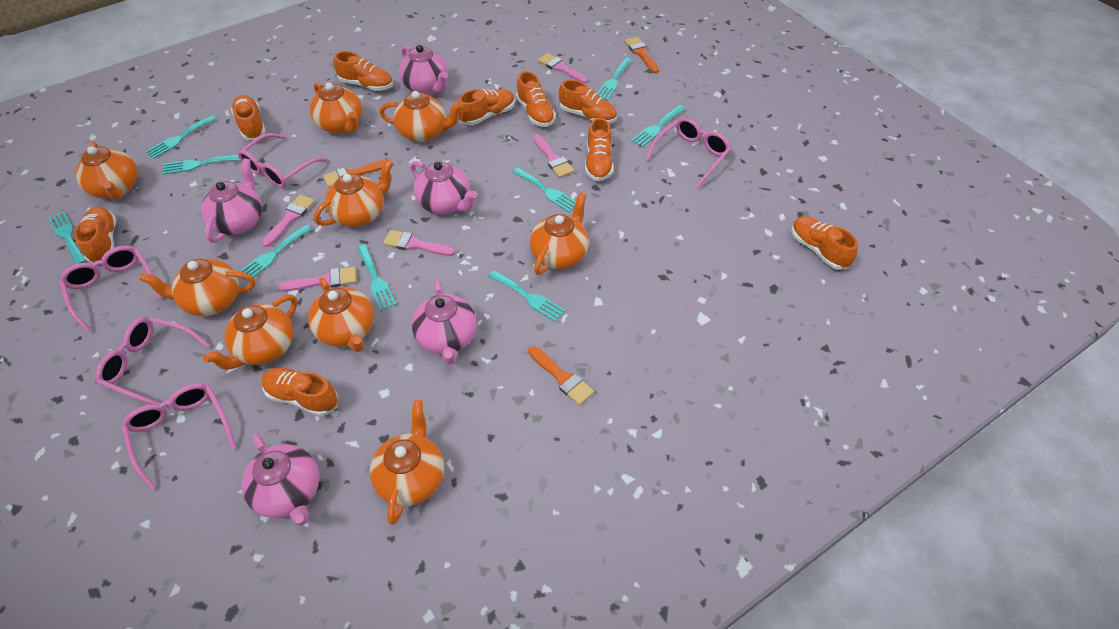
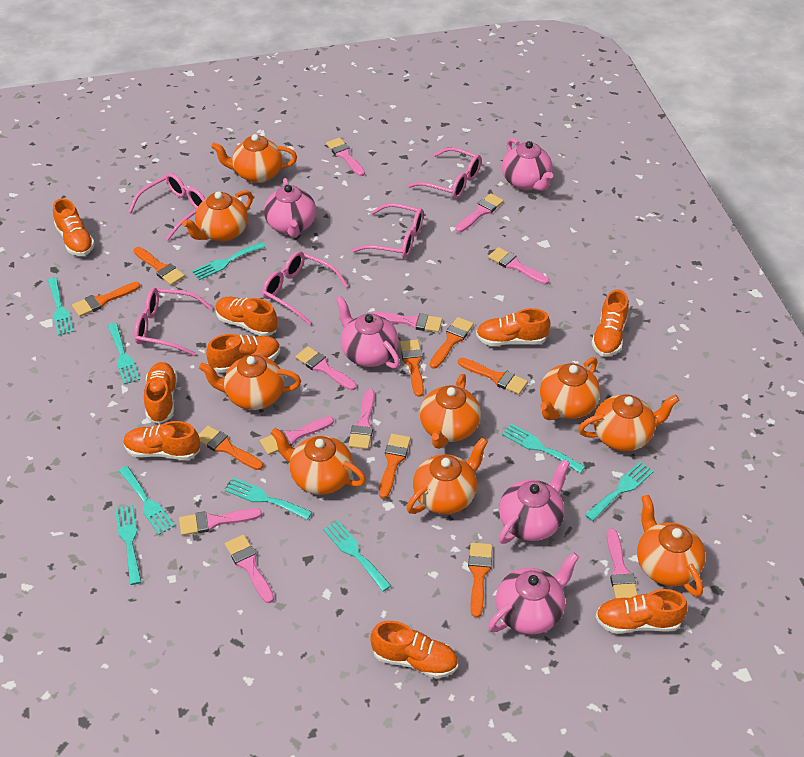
orange brush: 3 -> 8
pink brush: 5 -> 10

